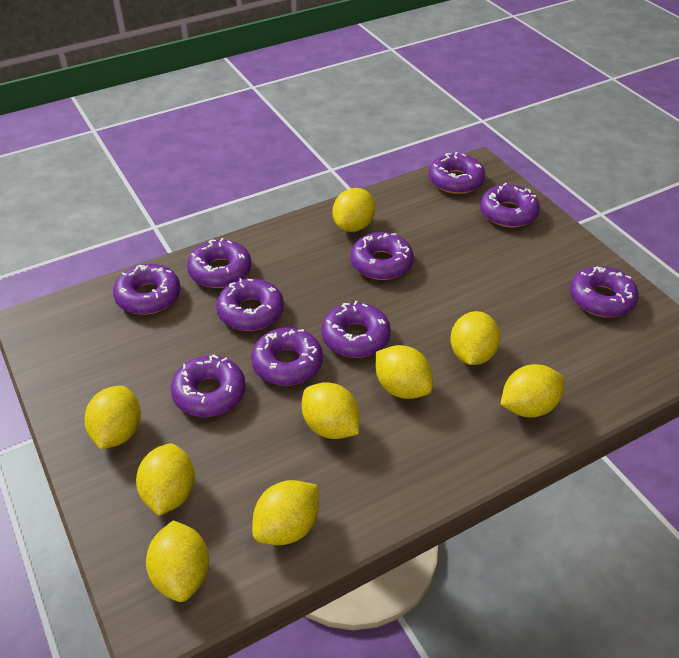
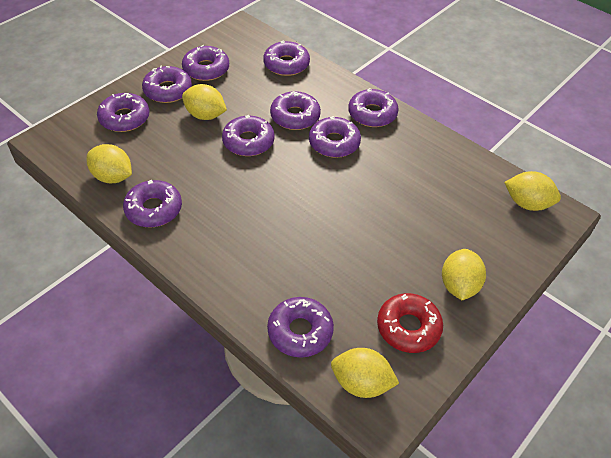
red donut: 0 -> 1
yellow lemon: 9 -> 5

